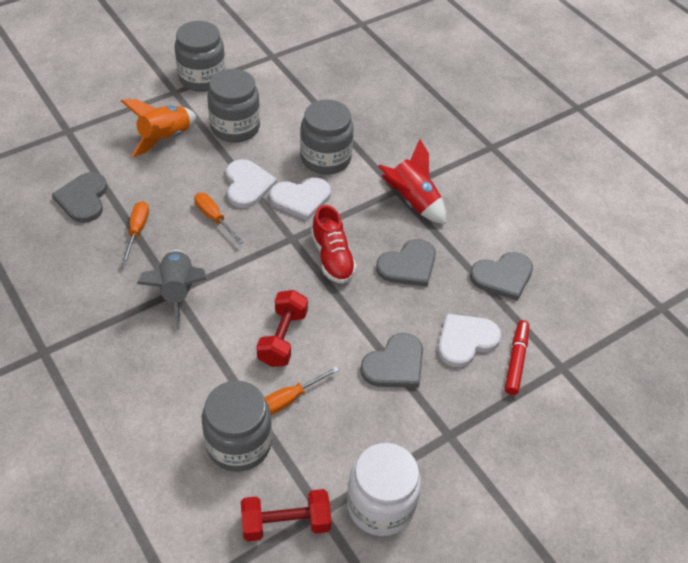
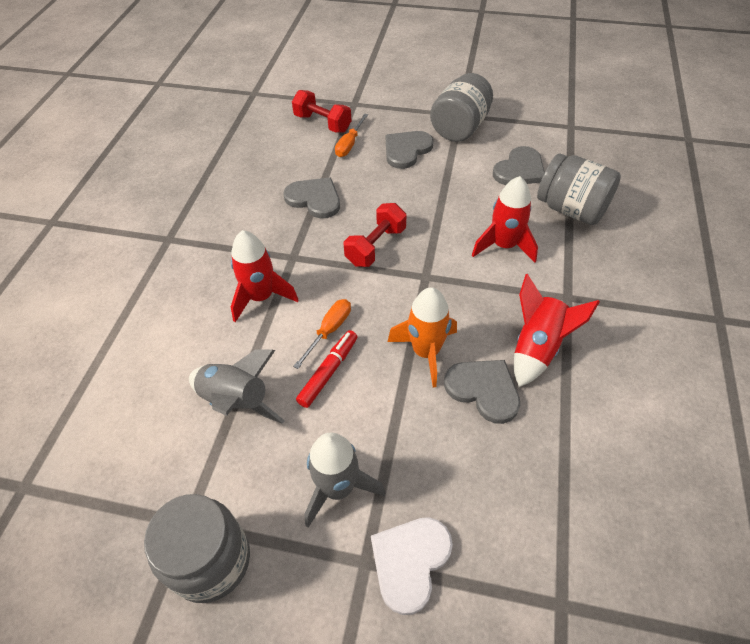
grey jar: 4 -> 3
grey rocket: 1 -> 2
orange screwdriver: 3 -> 2
red rocket: 1 -> 3
red shoe: 1 -> 0
white heart: 3 -> 1
white jar: 1 -> 0

